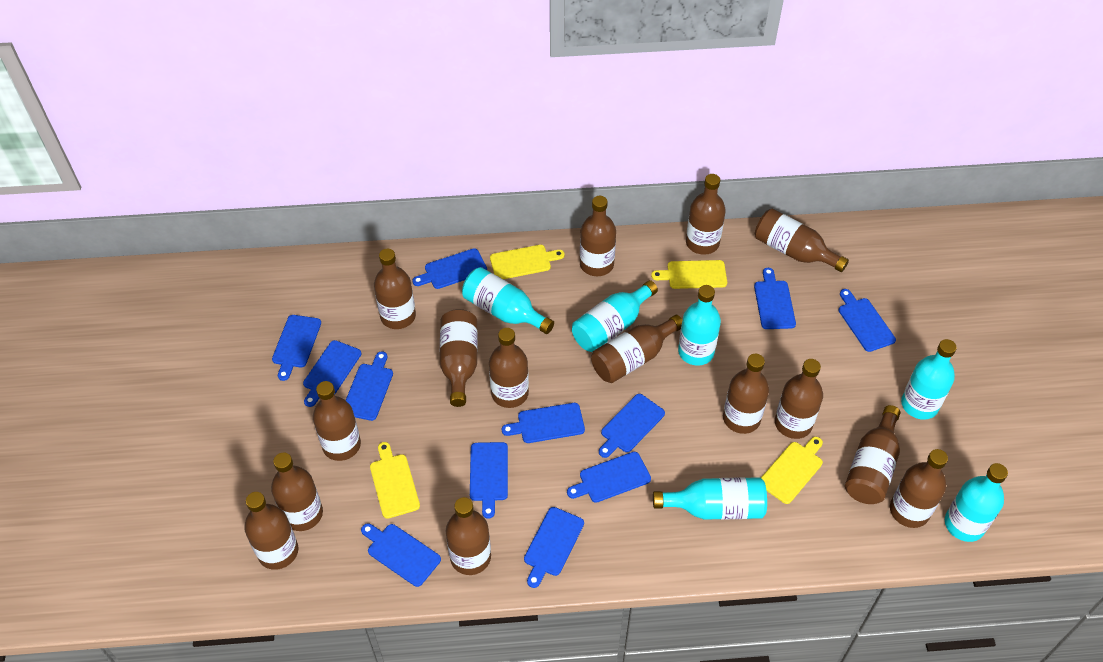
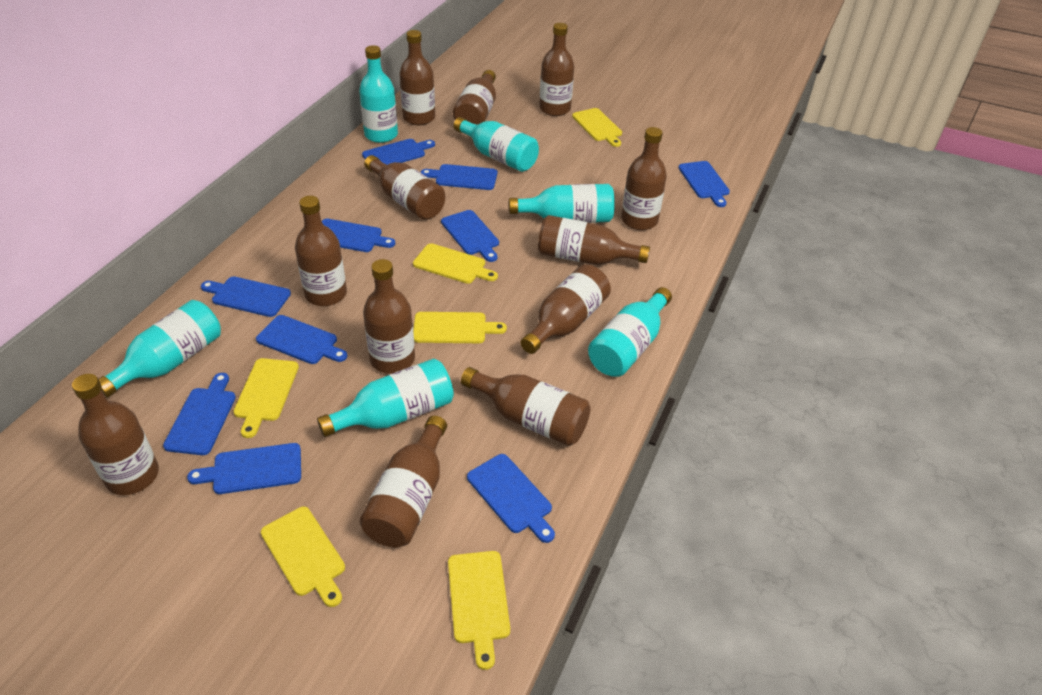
blue cutting board: 12 -> 10
brown bottle: 15 -> 12
yellow cutting board: 4 -> 6

